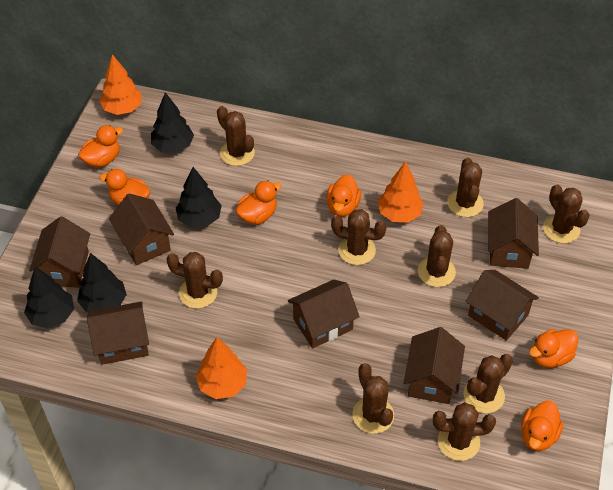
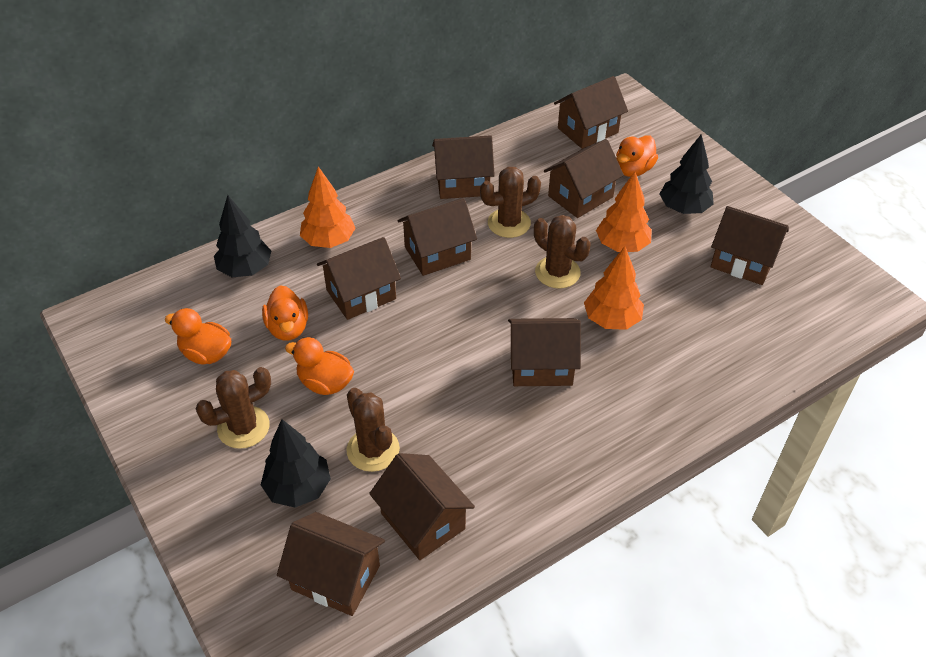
black tree: 4 -> 3
brown cactus: 9 -> 4
brown house: 7 -> 9
orange duck: 6 -> 4

